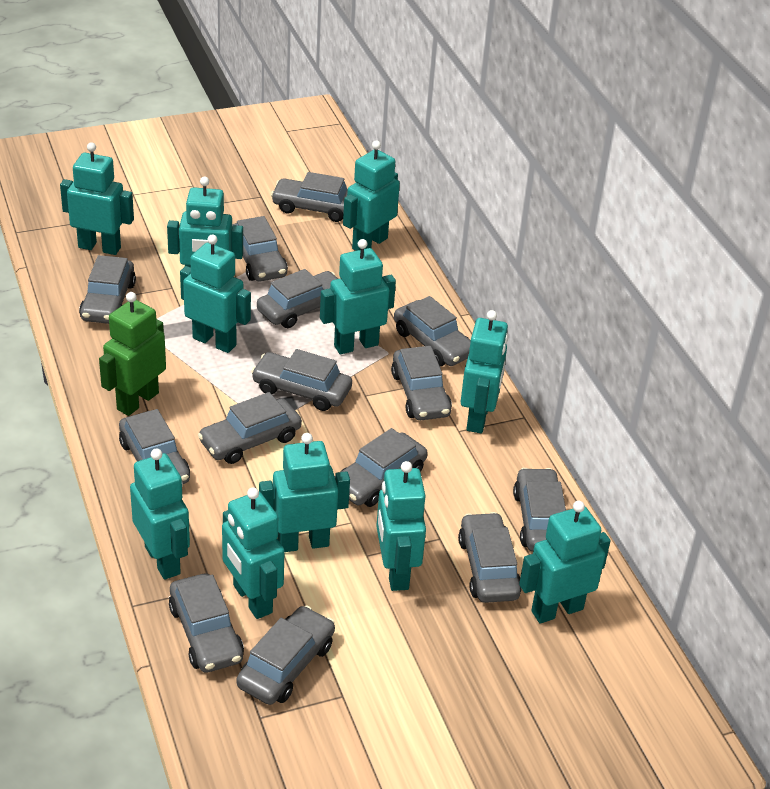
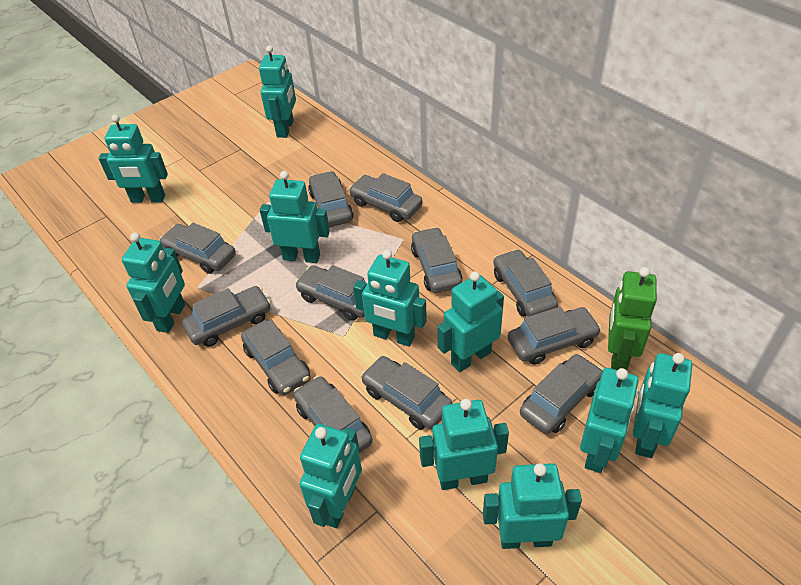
grey car: 14 -> 12

